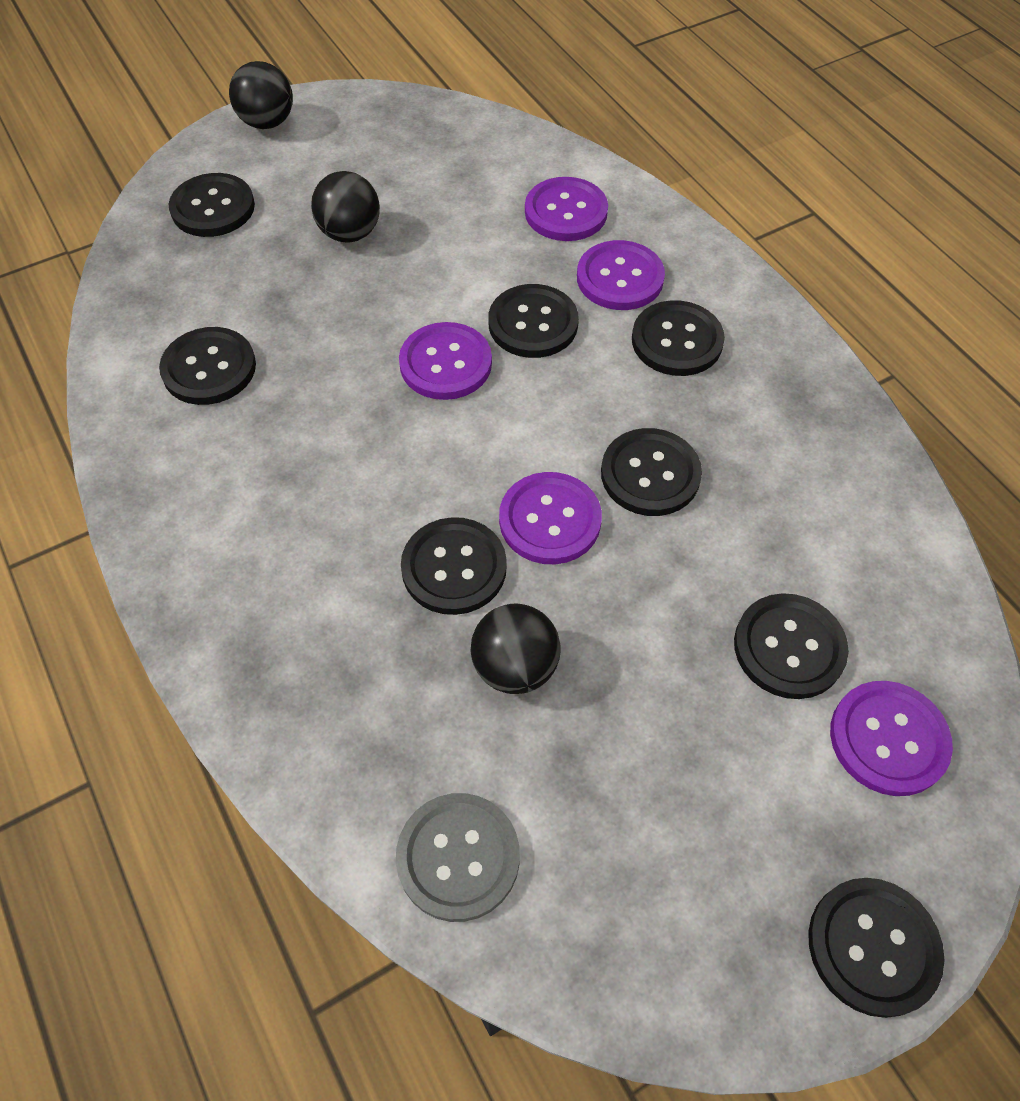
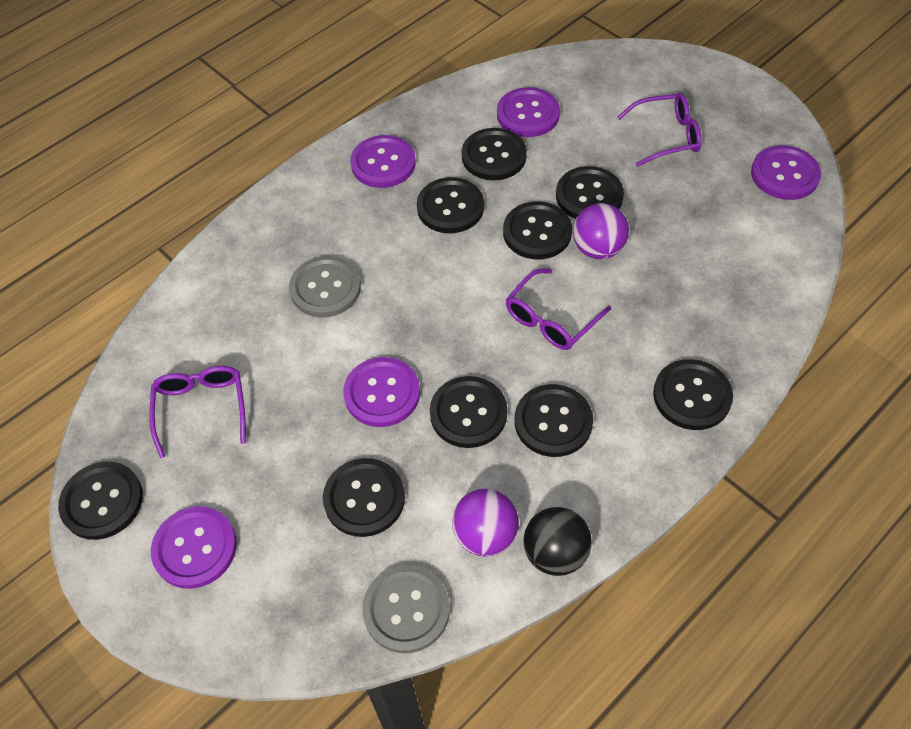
black ball: 3 -> 1
black button: 8 -> 9
grey button: 1 -> 2
purple ball: 0 -> 2
purple glasses: 0 -> 3

